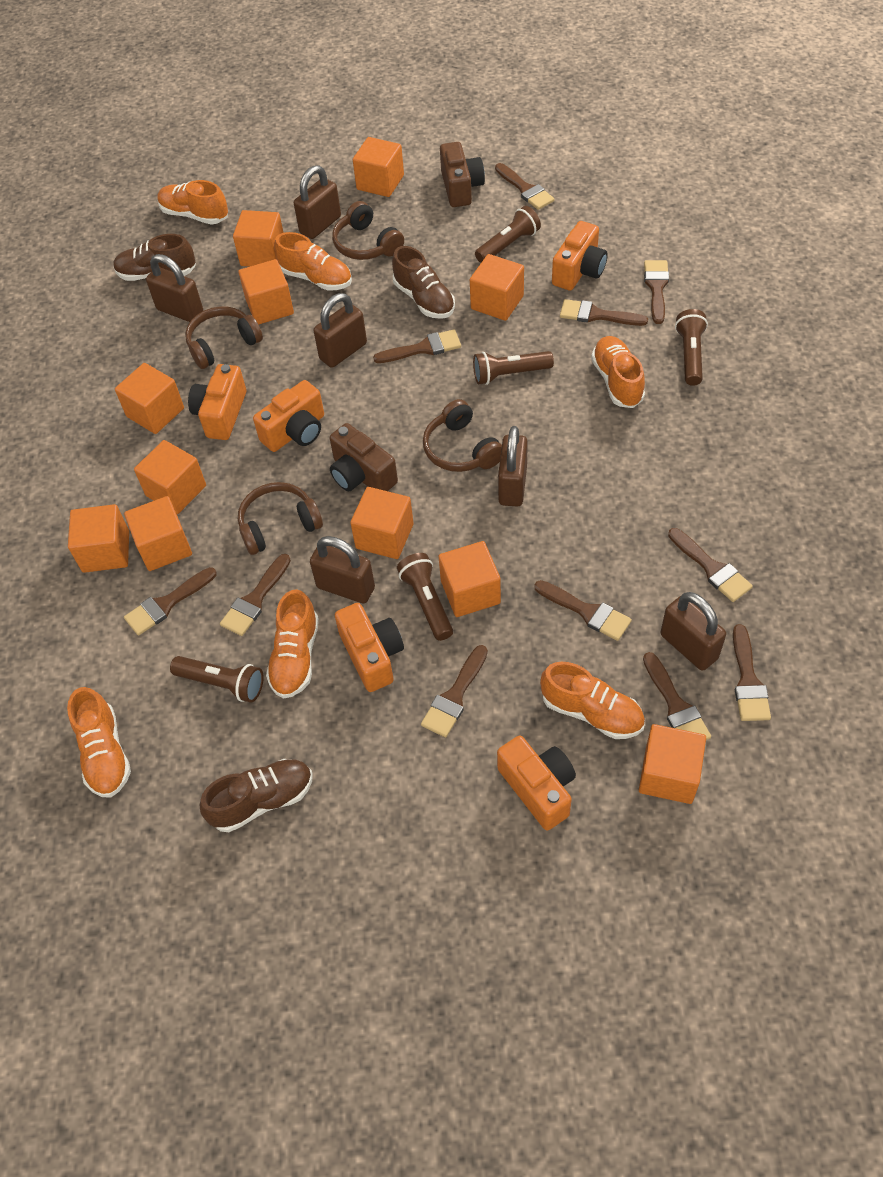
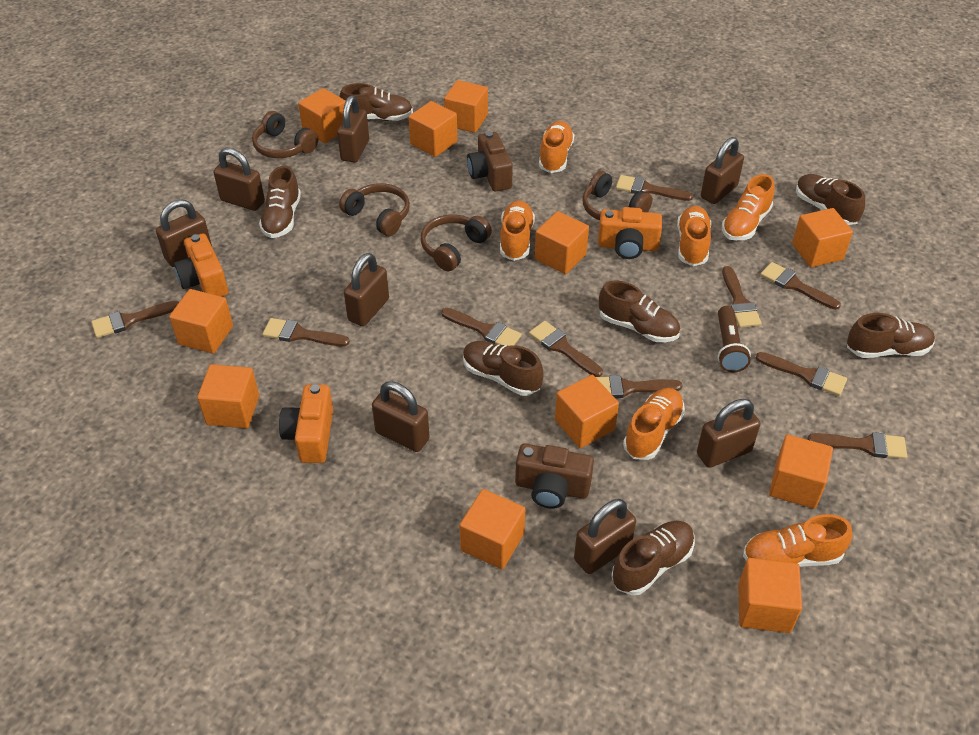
brown brush: 11 -> 10
brown flashlight: 5 -> 1
brown padlock: 6 -> 8
brown shoe: 3 -> 7
orange camera: 5 -> 3

